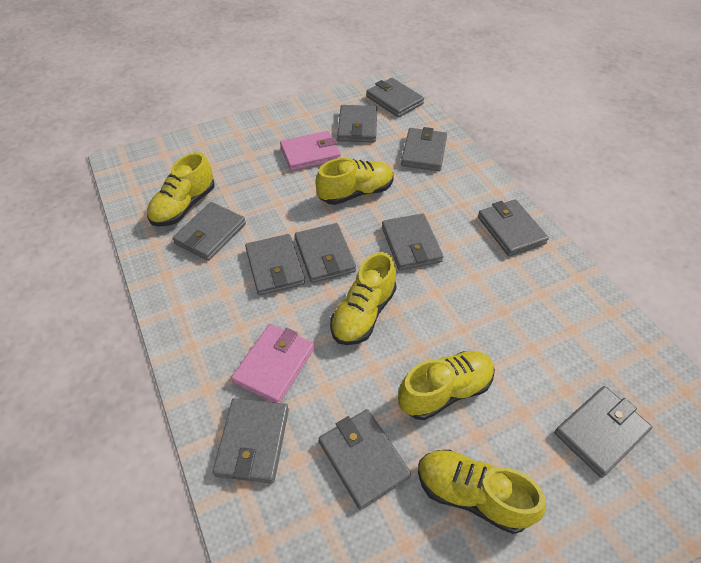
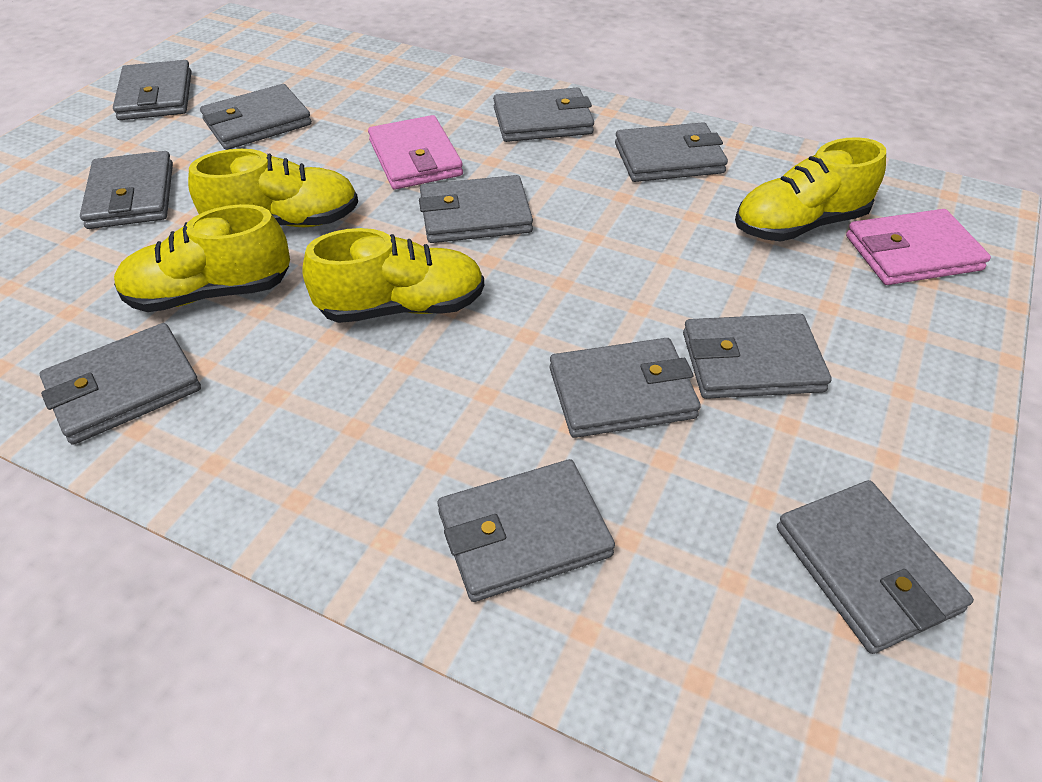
yellow shoe: 5 -> 4

